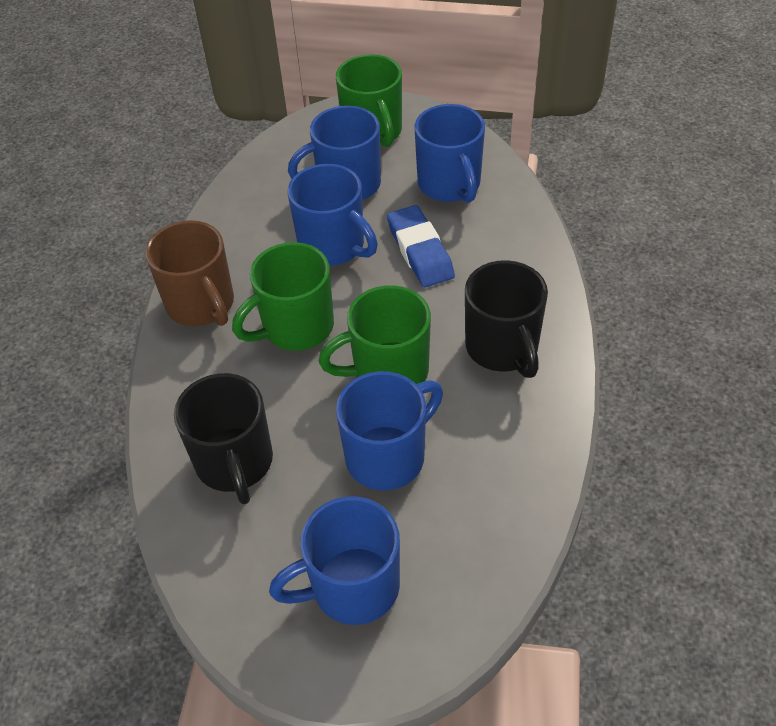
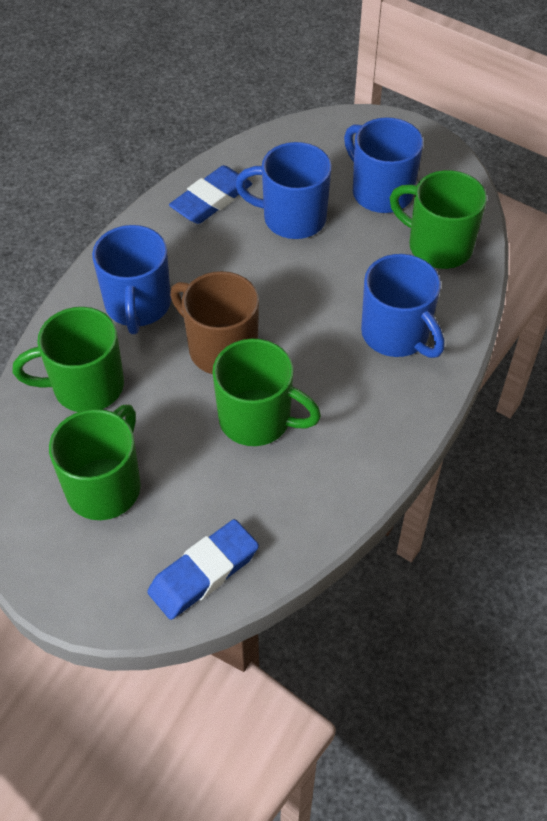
black mug: 2 -> 0
blue eraser: 1 -> 2
blue mug: 5 -> 4
green mug: 3 -> 4

